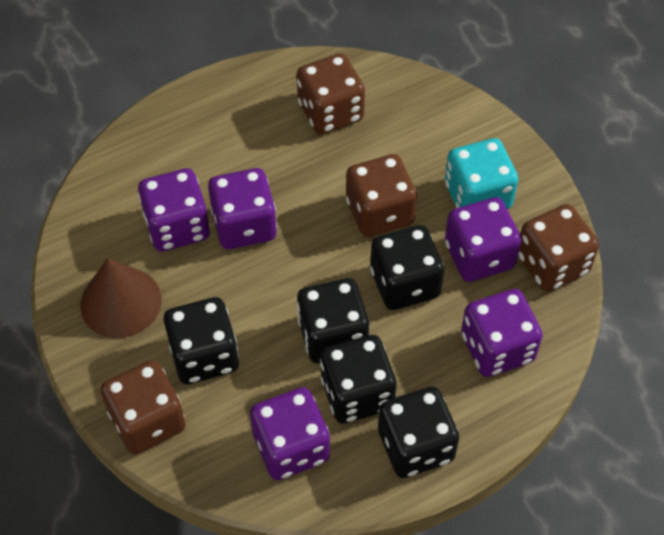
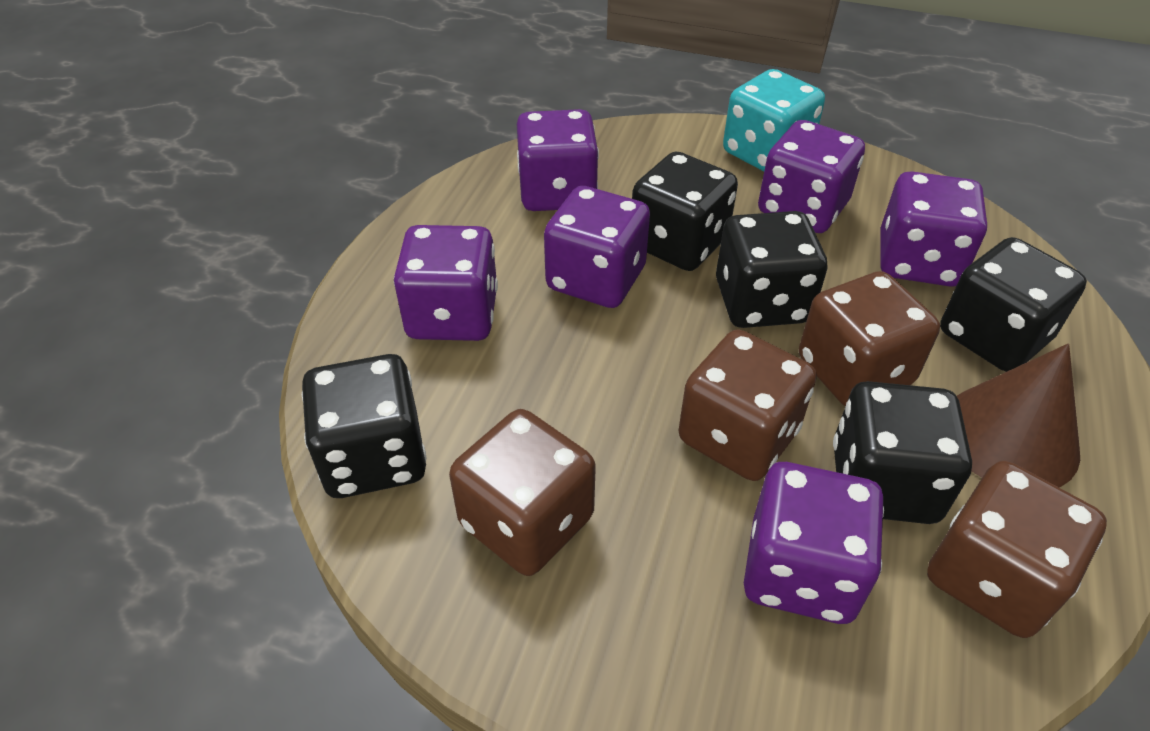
purple dice: 5 -> 6

